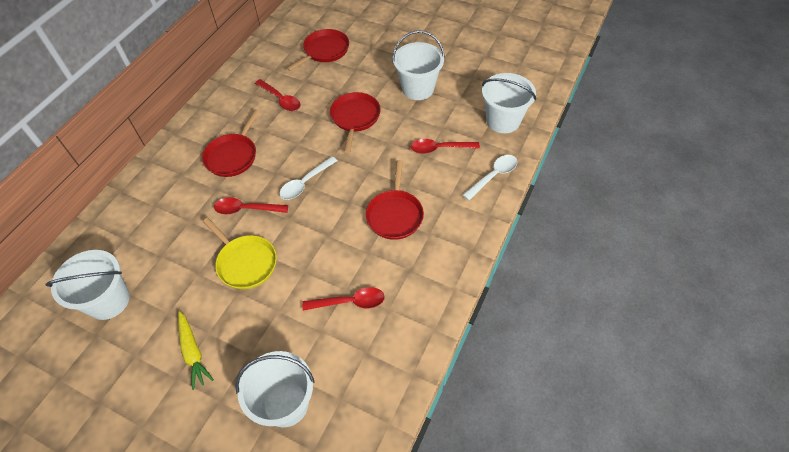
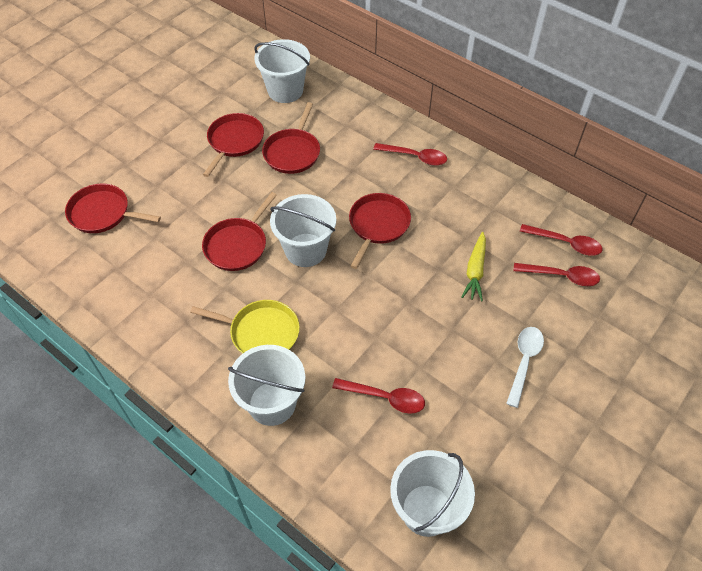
red pan: 4 -> 5
white spoon: 2 -> 1

